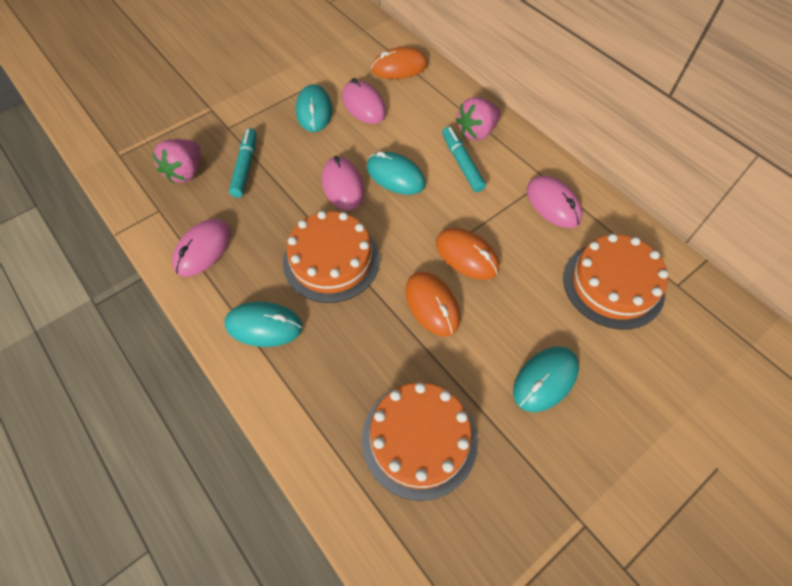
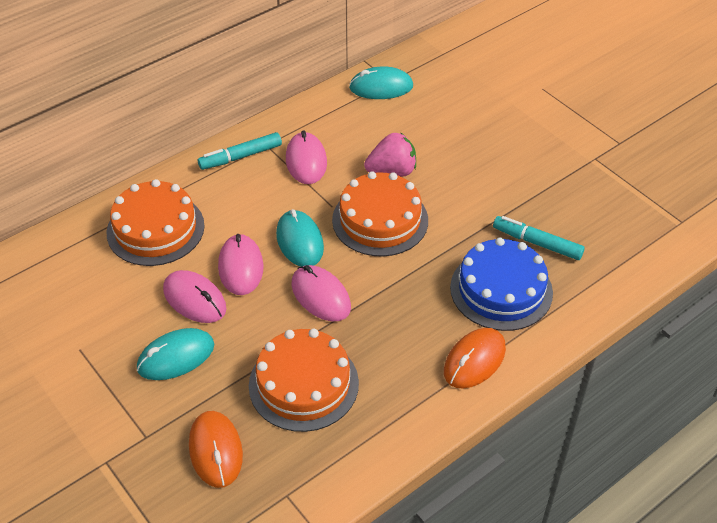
blue cake: 0 -> 1
orange mouse: 3 -> 2
pink strawberry: 2 -> 1
turquoise mouse: 4 -> 3

